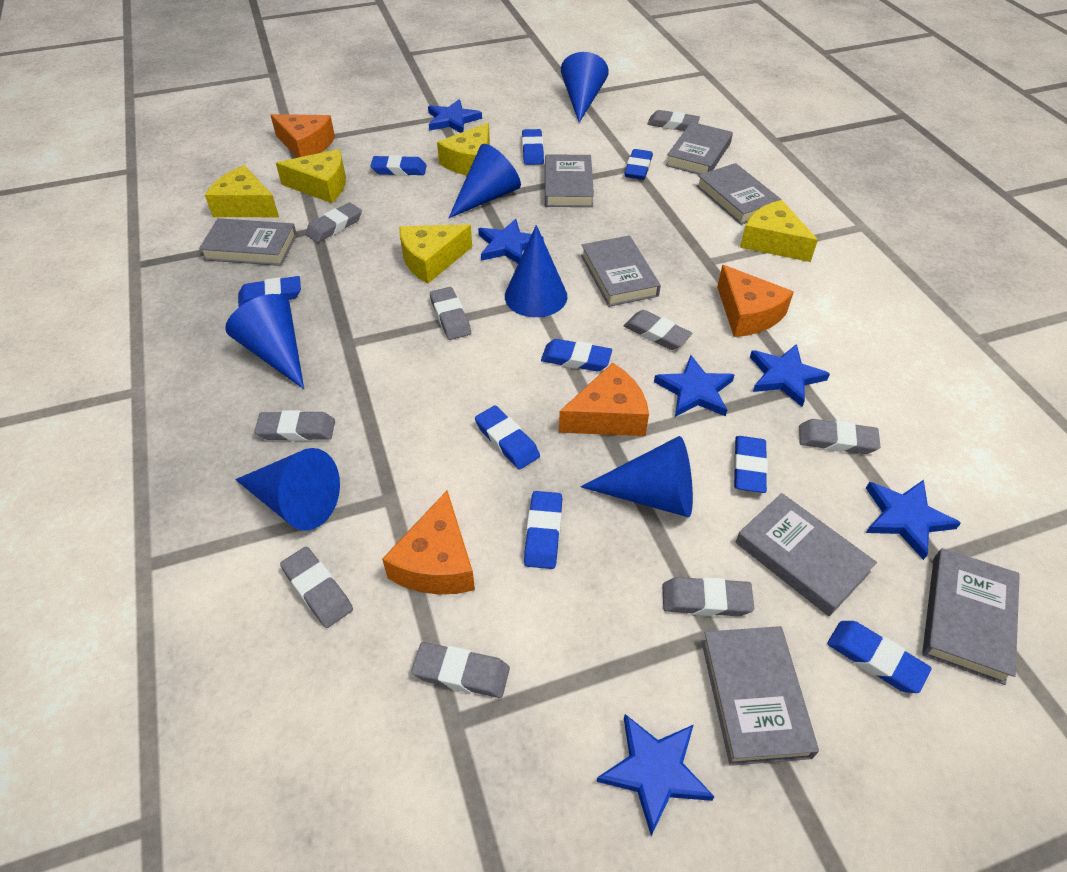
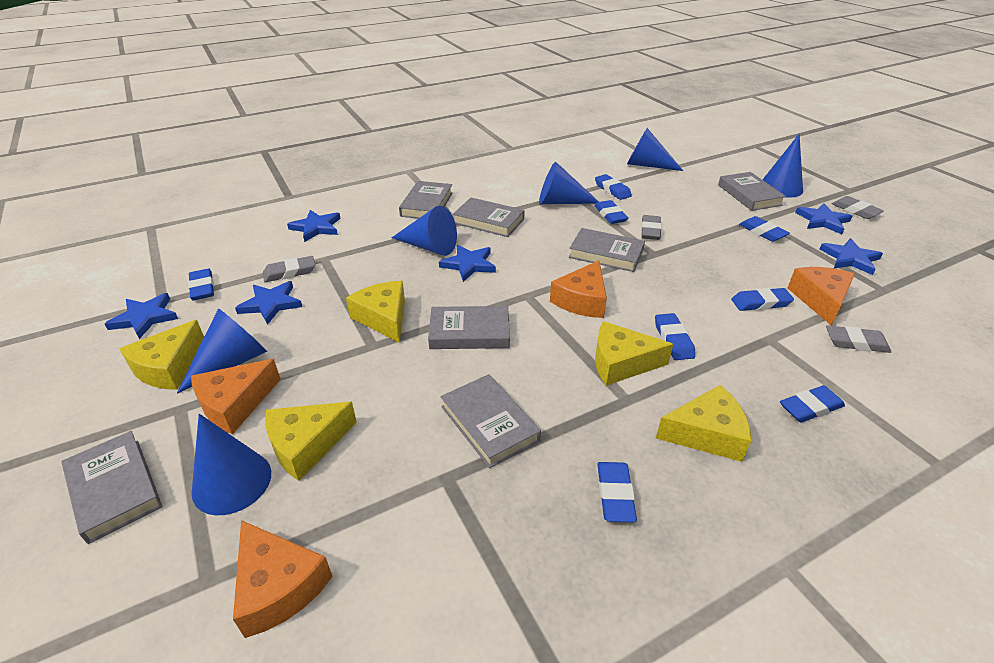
blue eraser: 9 -> 8
grey book: 8 -> 7
grey eraser: 9 -> 4

